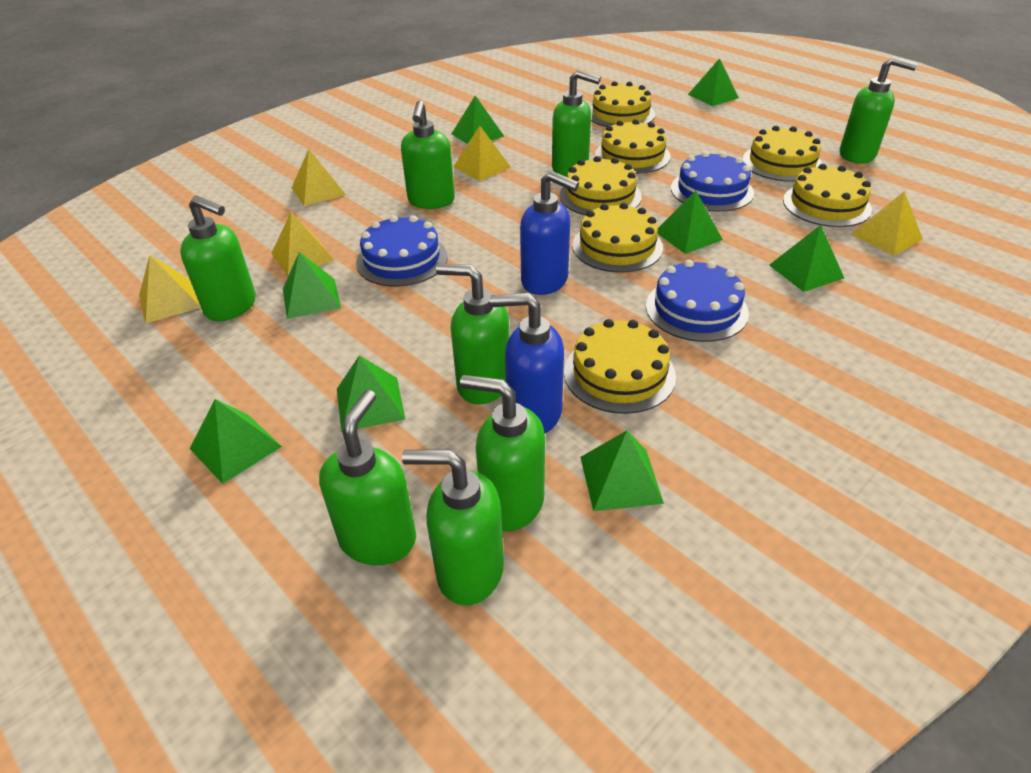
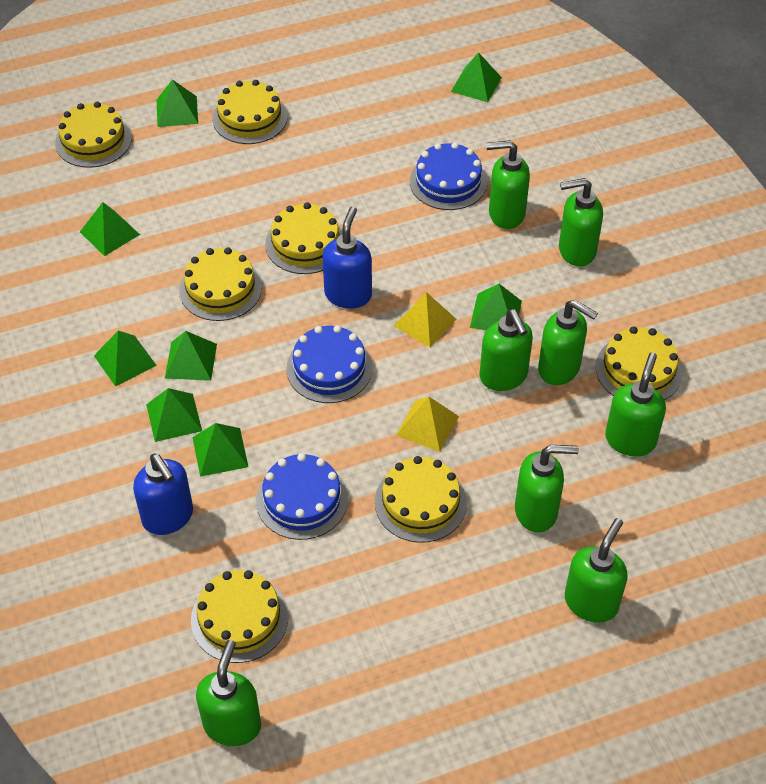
yellow pyramid: 5 -> 2

